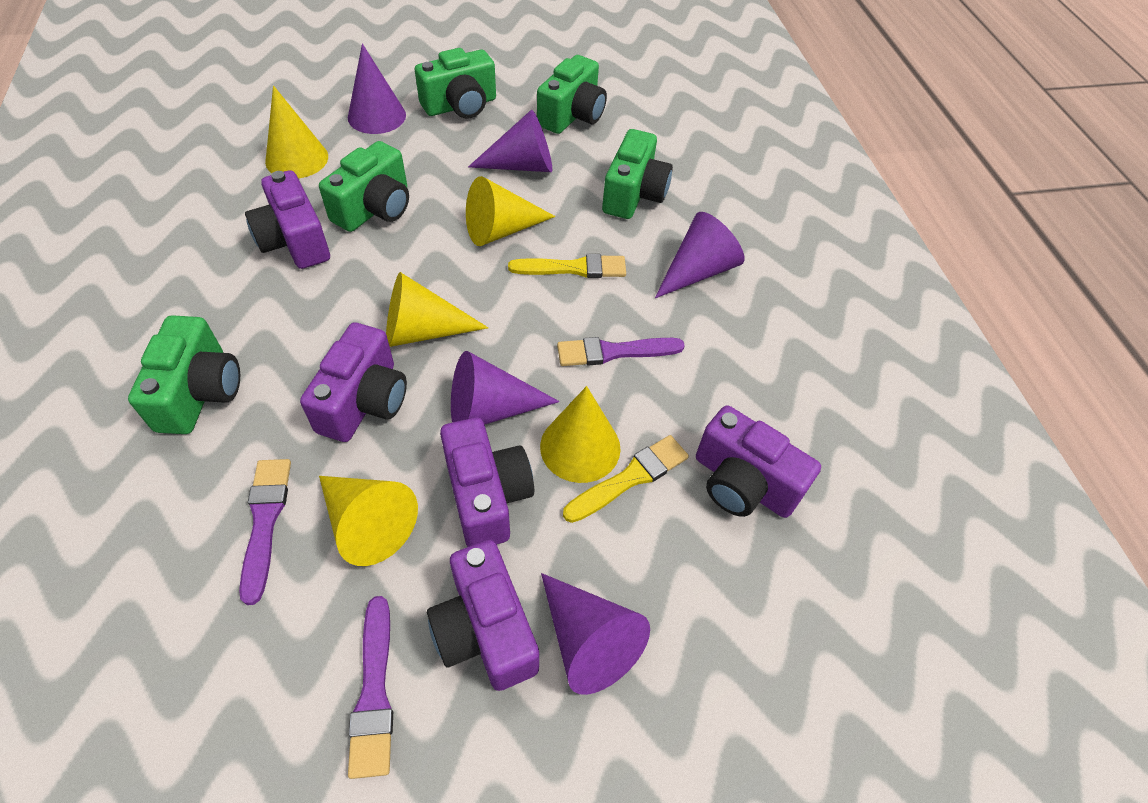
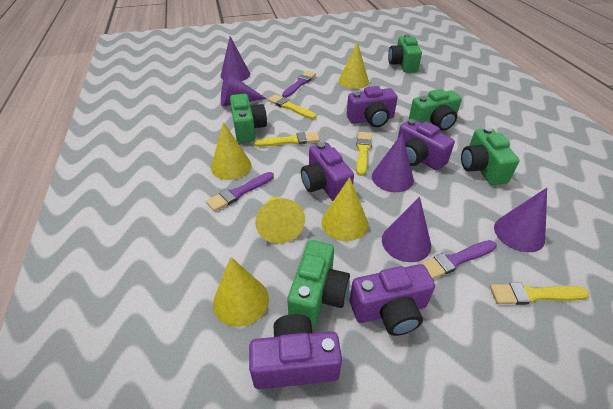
yellow brush: 2 -> 4

